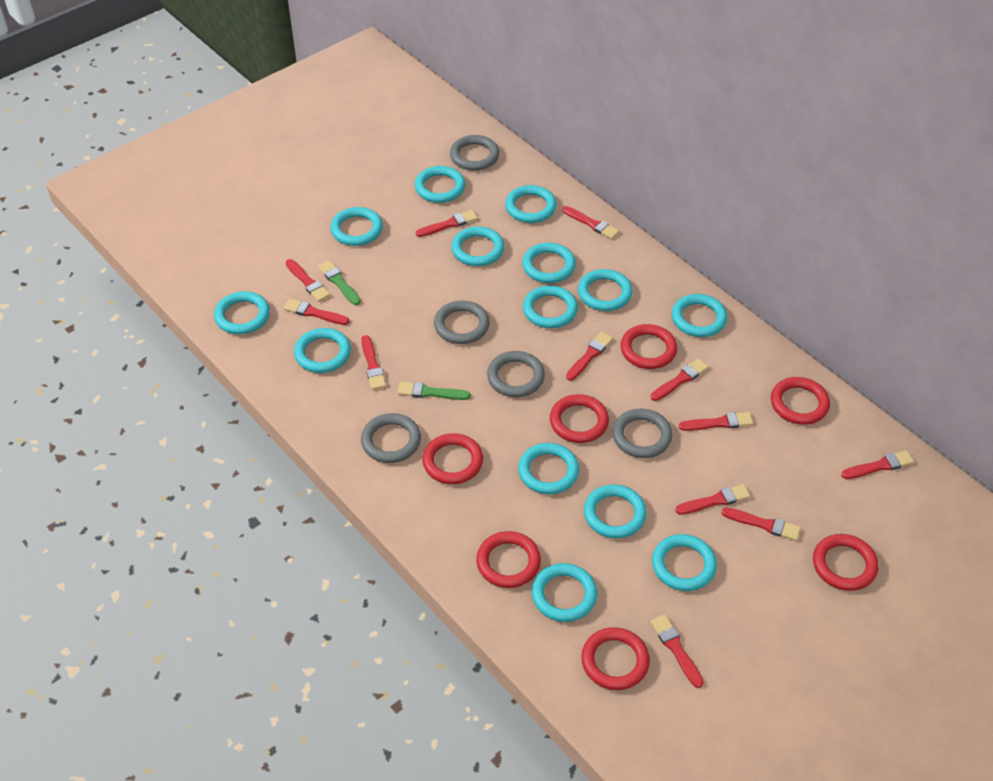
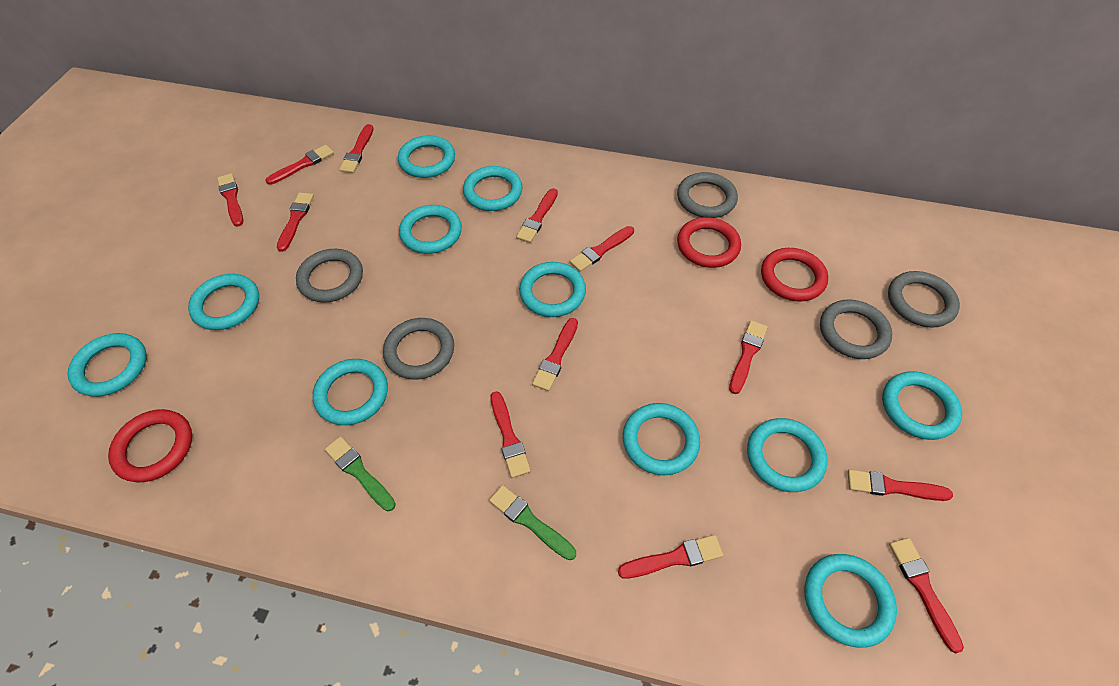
red ring: 7 -> 3
turquoise ring: 14 -> 11

